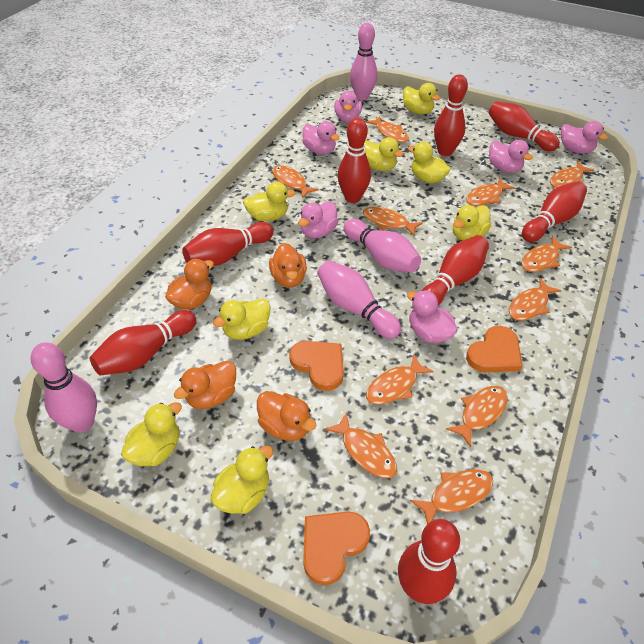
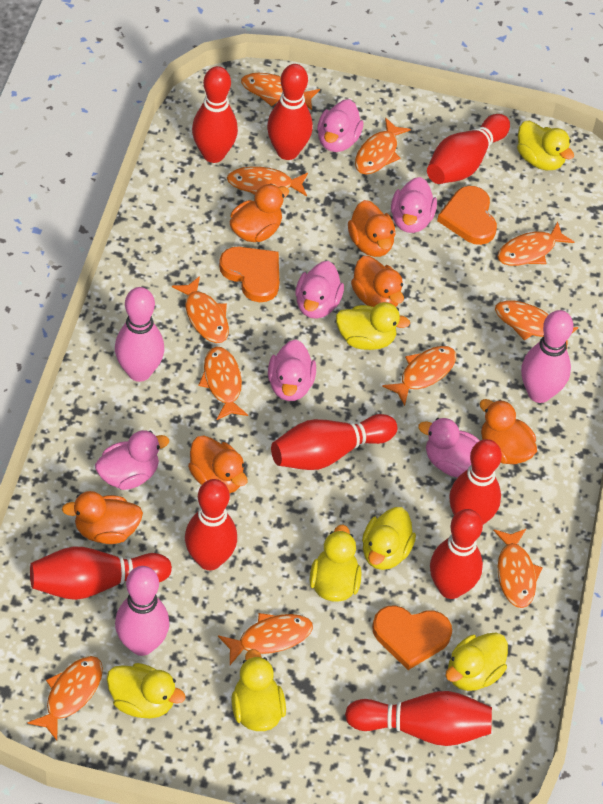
orange duck: 4 -> 6
pink bowling pin: 4 -> 3
red bowling pin: 8 -> 9
yellow duck: 8 -> 7

